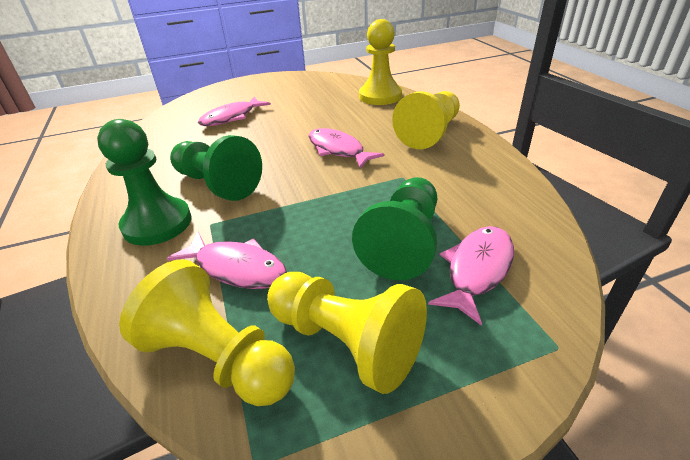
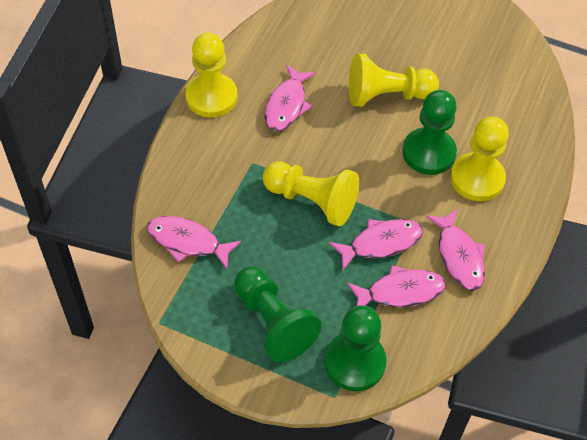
pink fish: 4 -> 5

